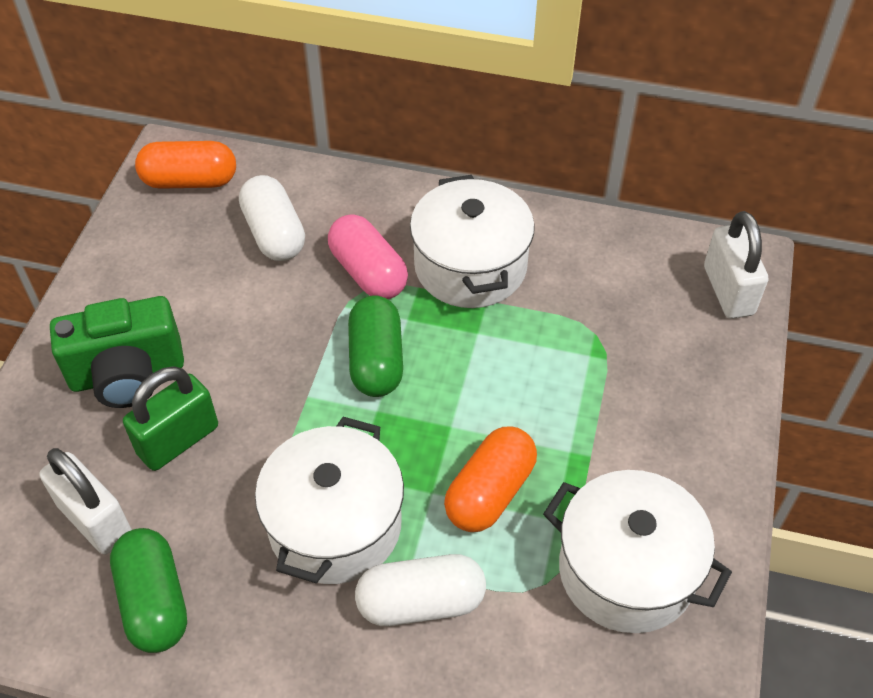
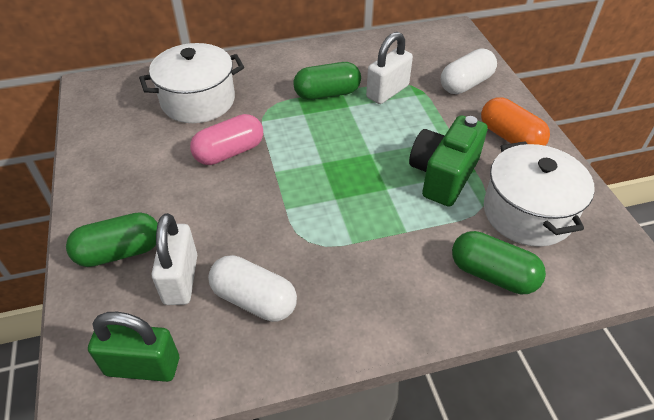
green capsule: 2 -> 3
orange capsule: 2 -> 1
white pot: 3 -> 2

